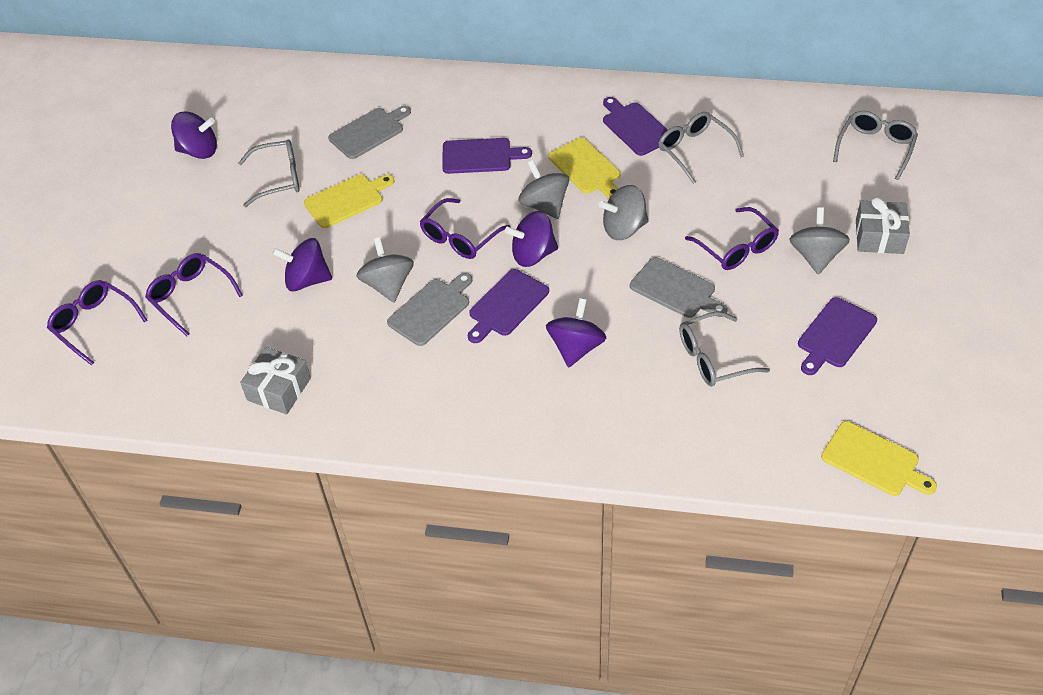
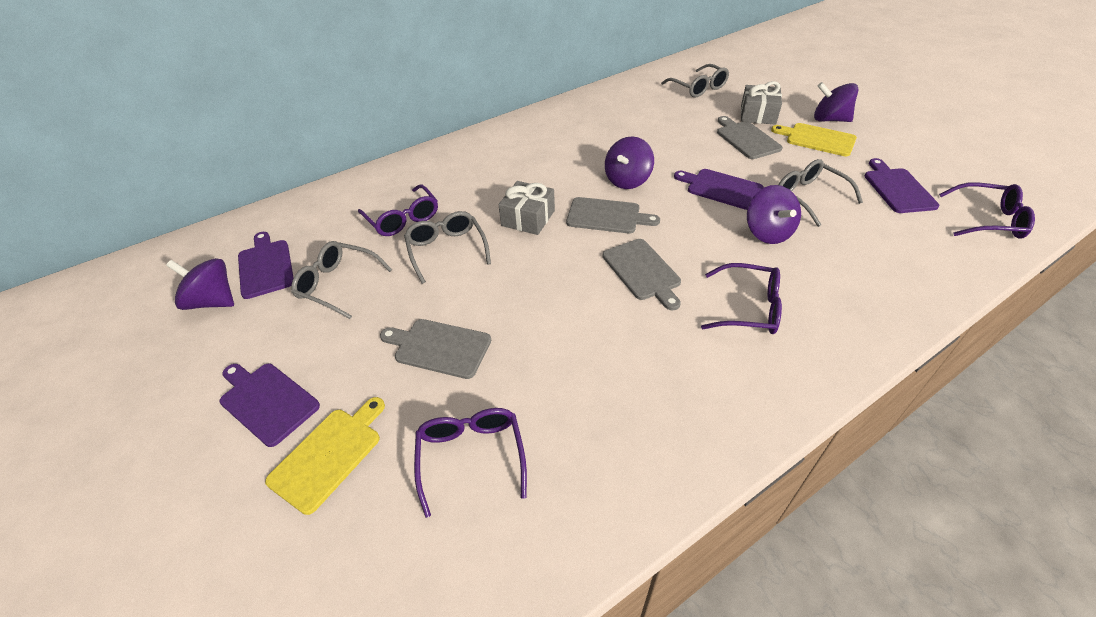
grey cutting board: 3 -> 4
grey spinning top: 4 -> 0
yellow cutting board: 3 -> 2

